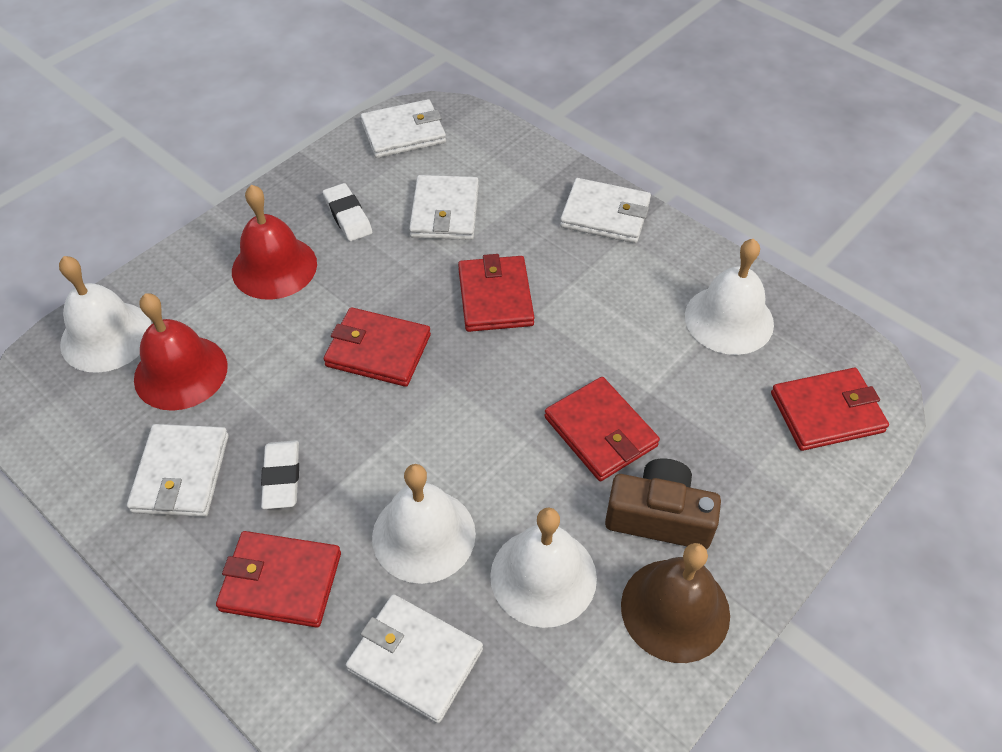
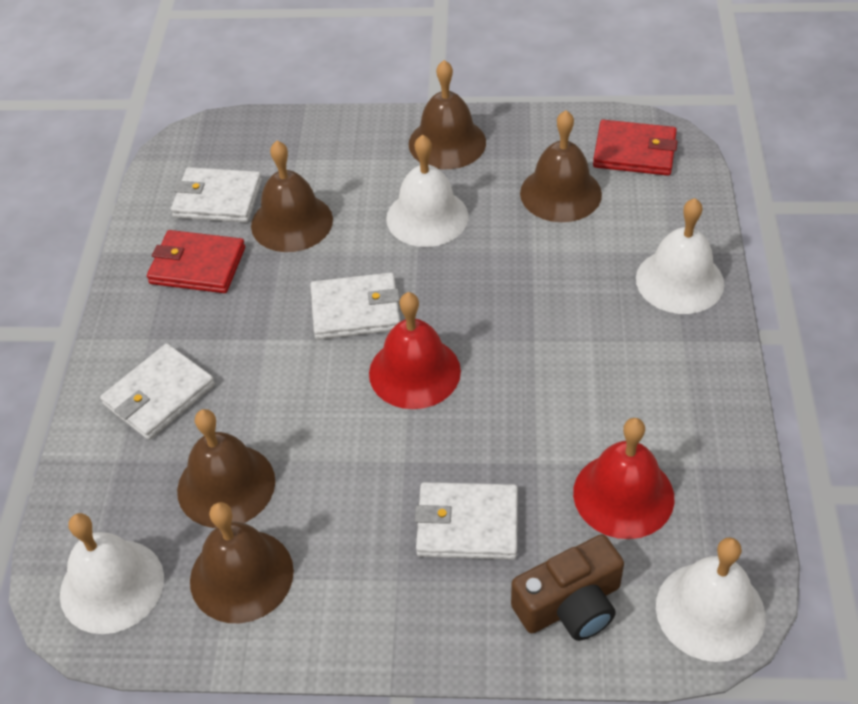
brown bell: 1 -> 5
red wallet: 5 -> 2
white eraser: 2 -> 0
white wallet: 5 -> 4

